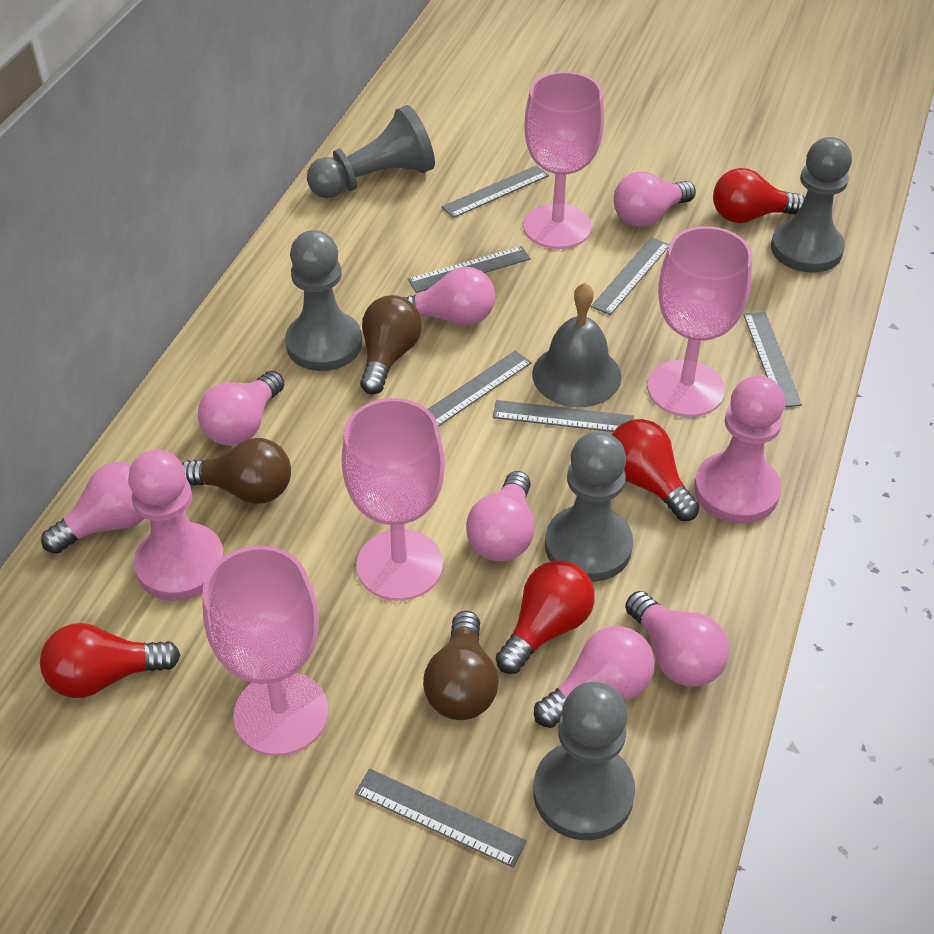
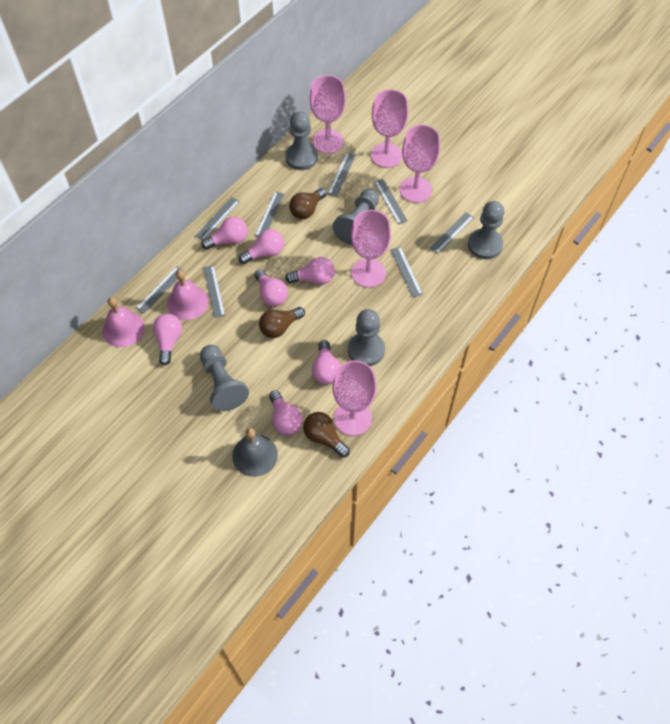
grey ruler: 7 -> 8
pink bell: 0 -> 2
pink goblet: 4 -> 5
pink pawn: 2 -> 0
red light bulb: 4 -> 0

